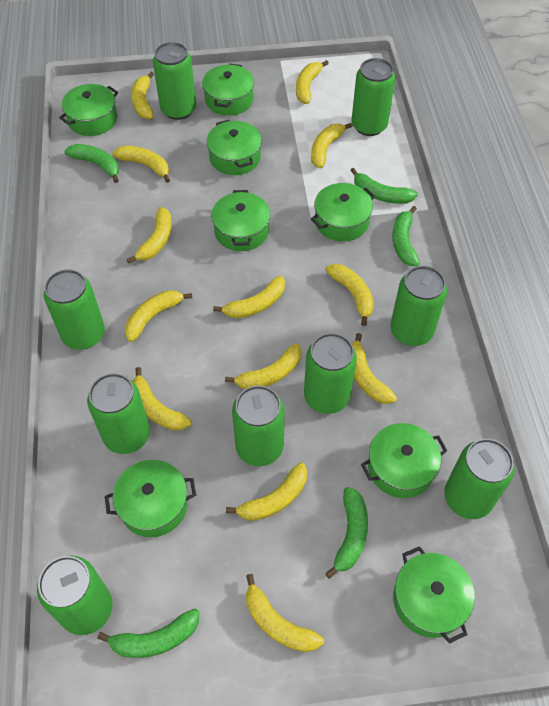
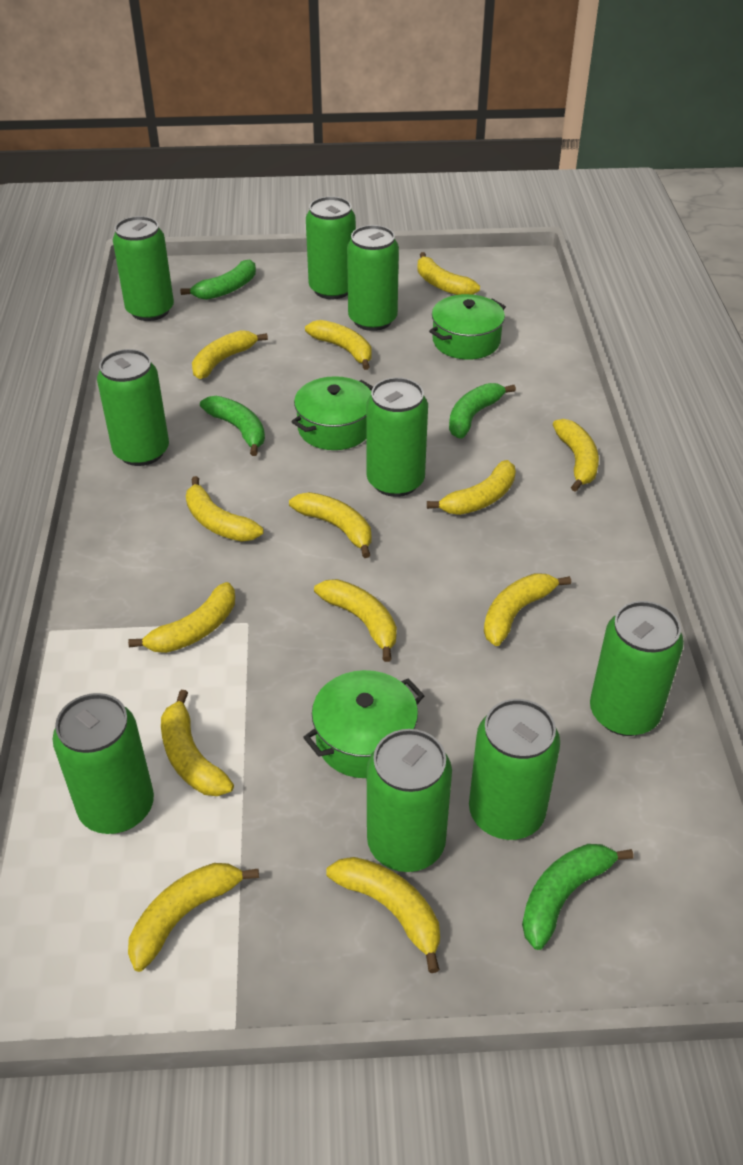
green banana: 5 -> 4
green pot: 8 -> 3

